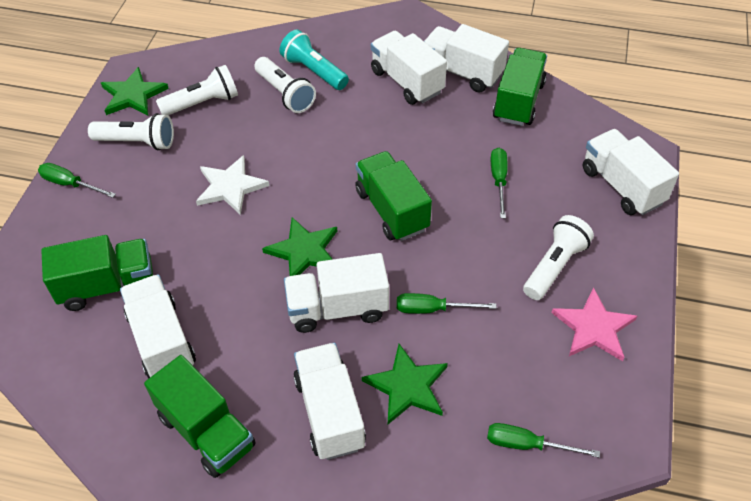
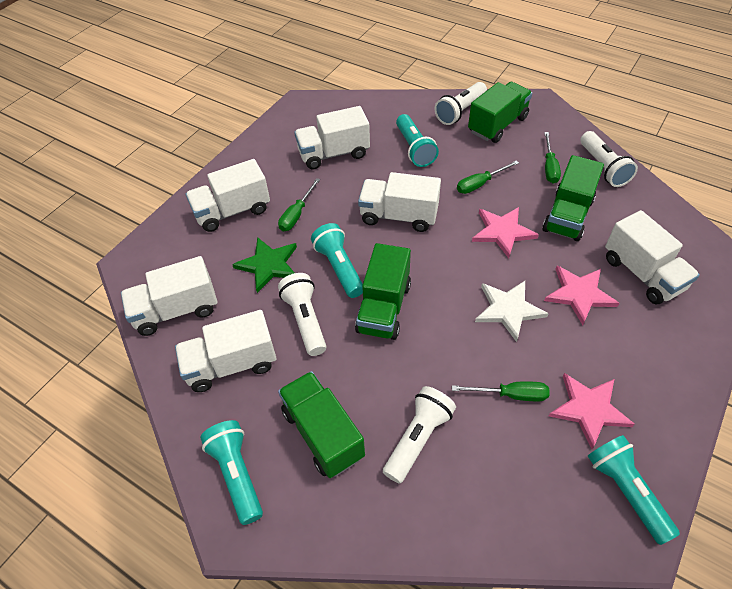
green star: 3 -> 1
pink star: 1 -> 3
turquoise flashlight: 1 -> 4

